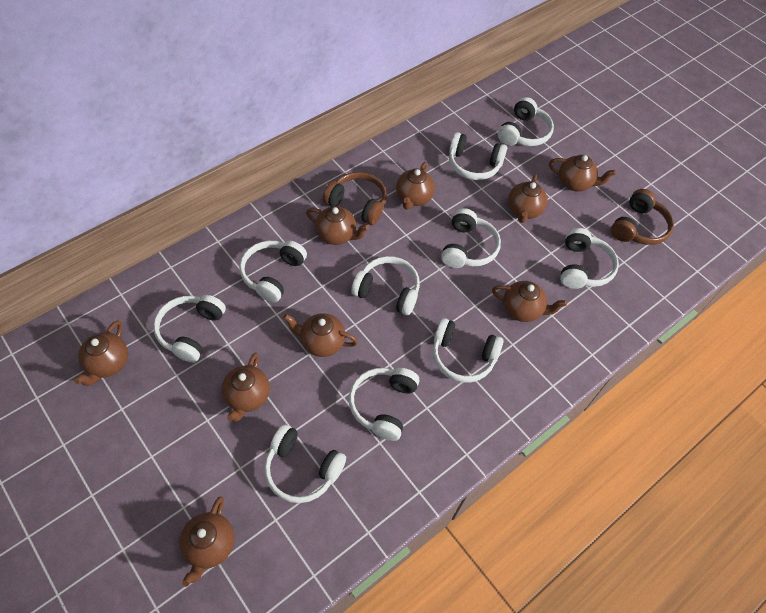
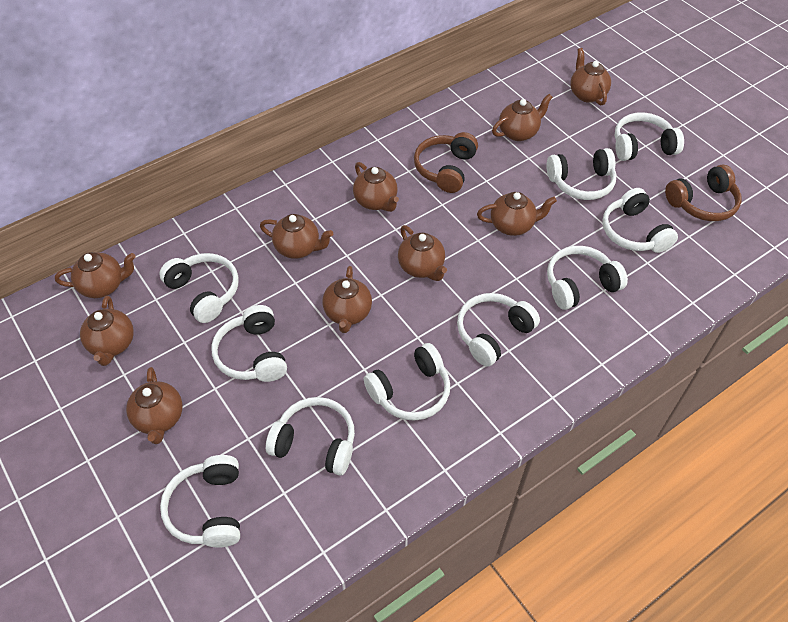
brown teapot: 9 -> 10

